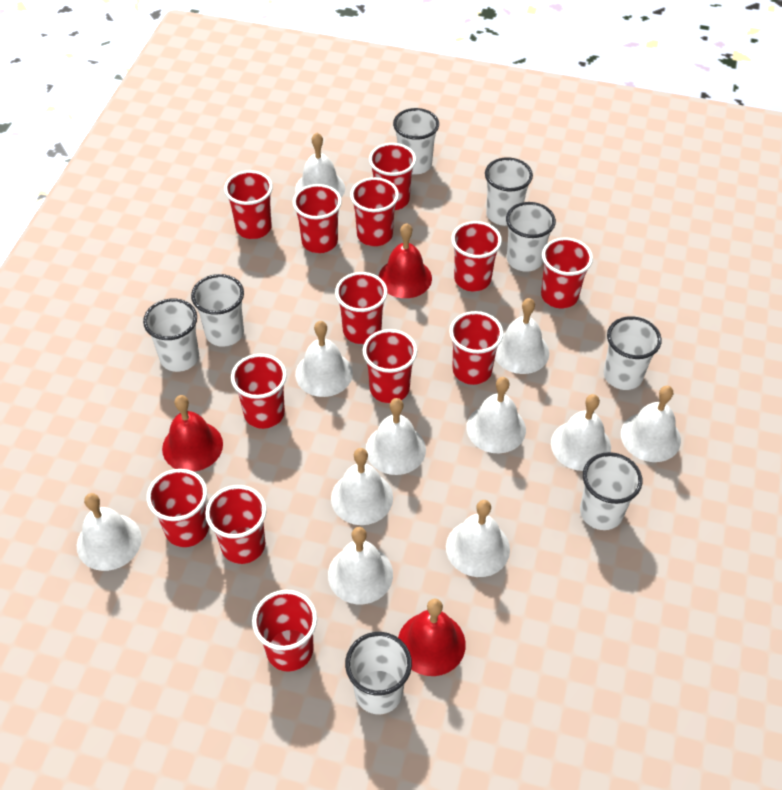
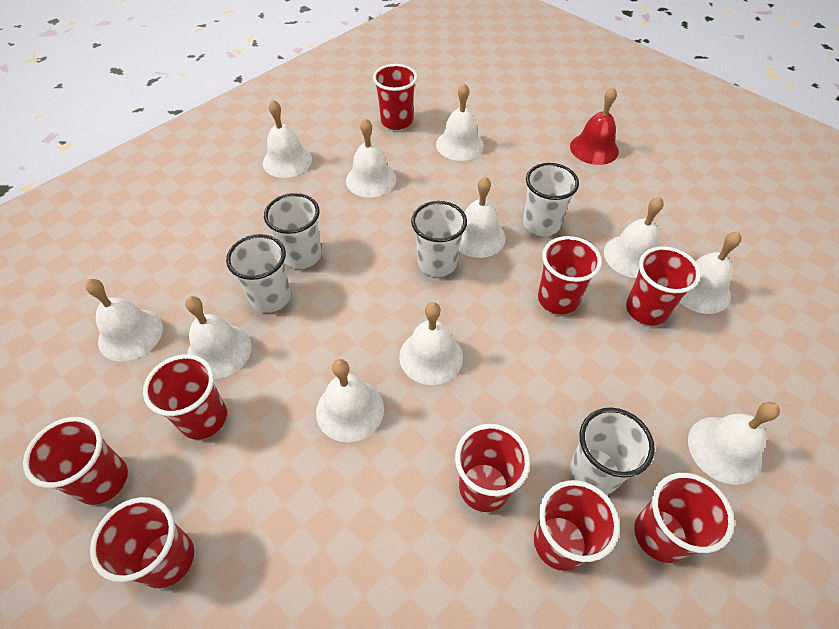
red bell: 3 -> 1
red cup: 13 -> 9
white cup: 8 -> 5

